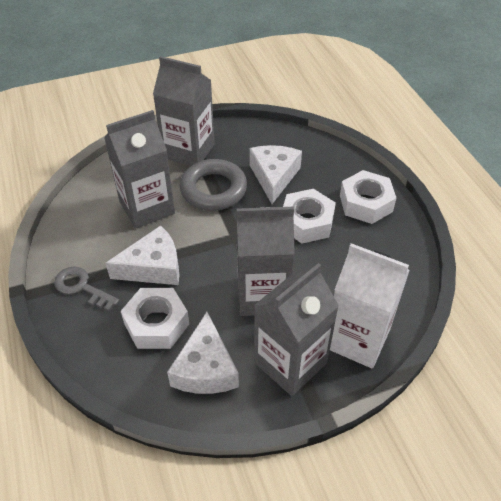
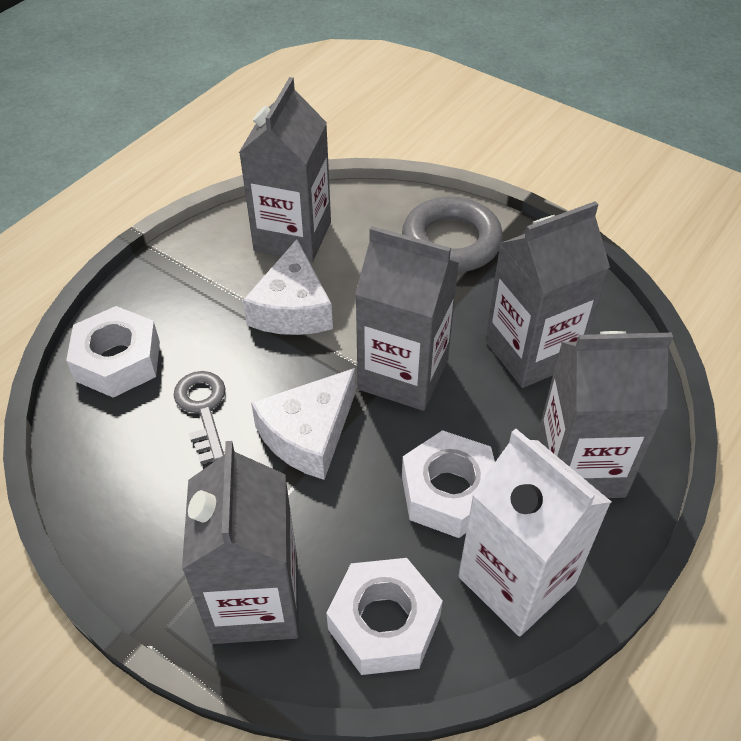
grey carton: 4 -> 5
white cheese: 3 -> 2

